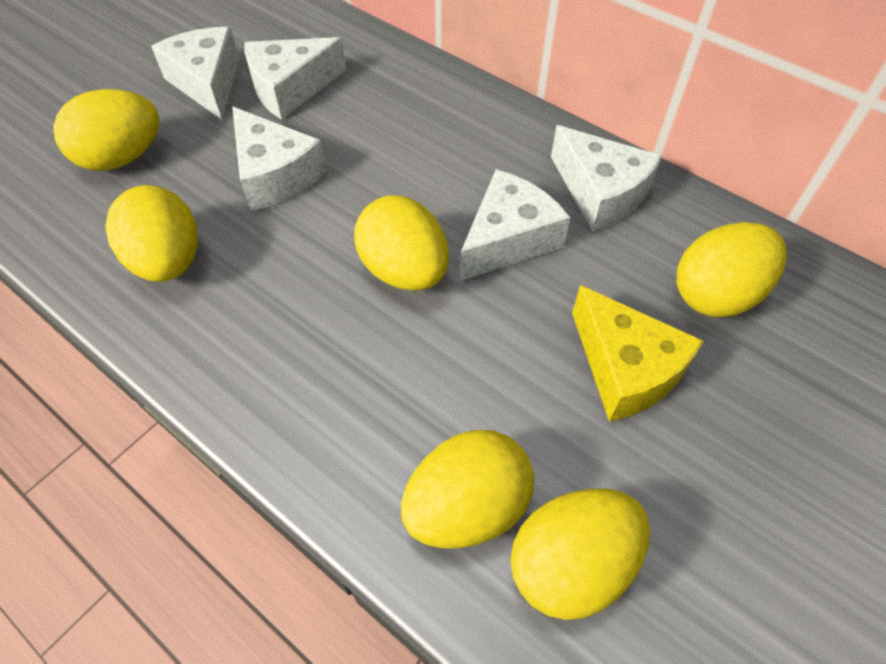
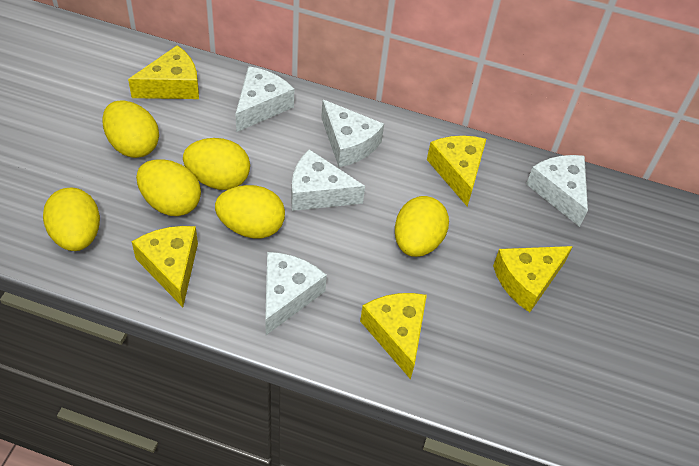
yellow cheese: 1 -> 5

